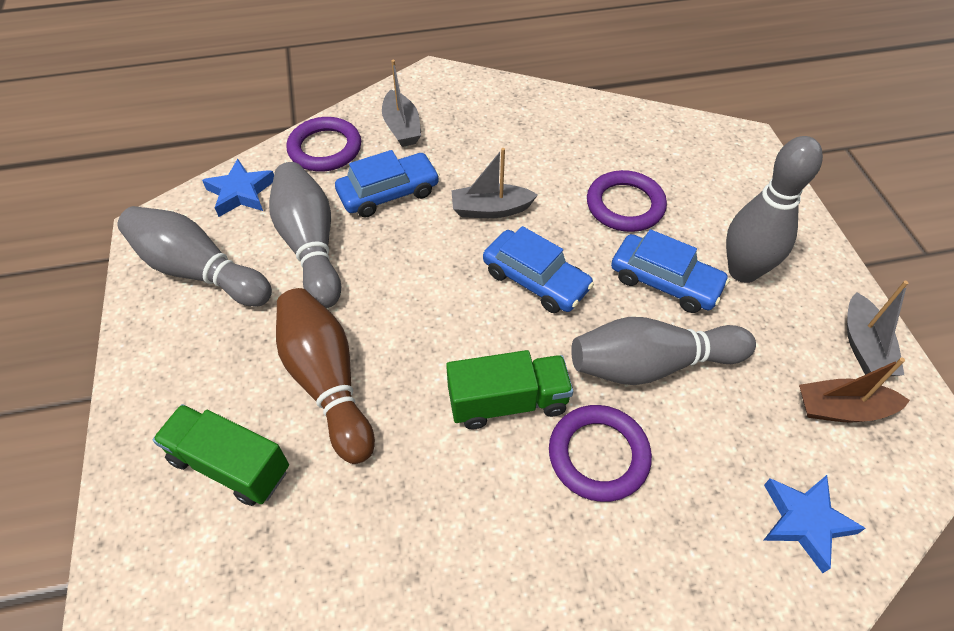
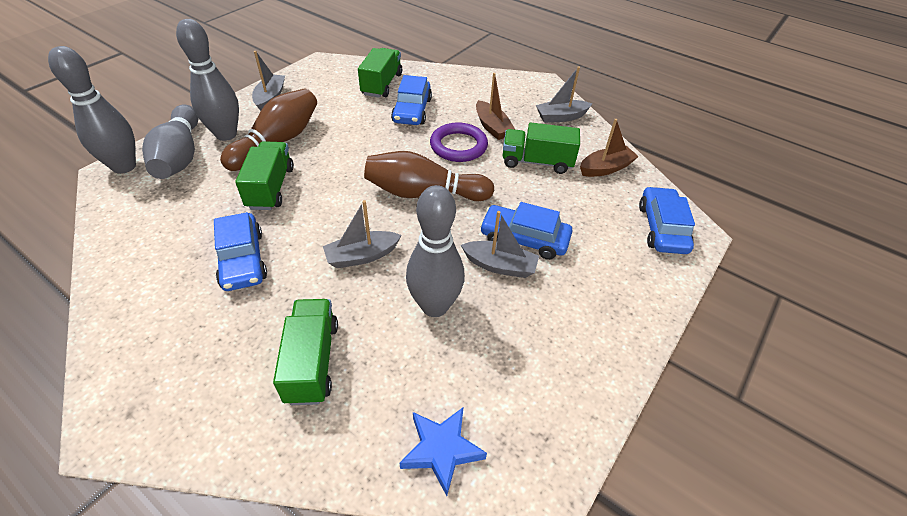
blue car: 3 -> 4
blue star: 2 -> 1
brown boat: 1 -> 2
brown bowling pin: 1 -> 2
green truck: 2 -> 4
grey boat: 3 -> 4
purple ring: 3 -> 1

